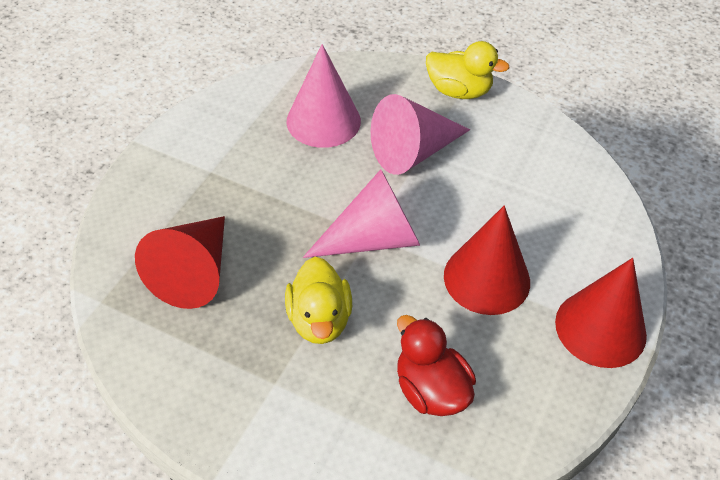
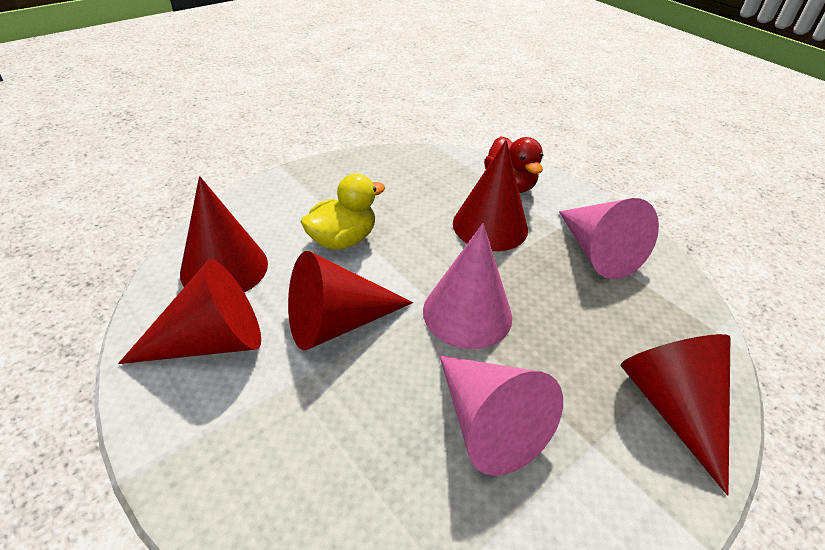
red cone: 3 -> 5
yellow duck: 2 -> 1

